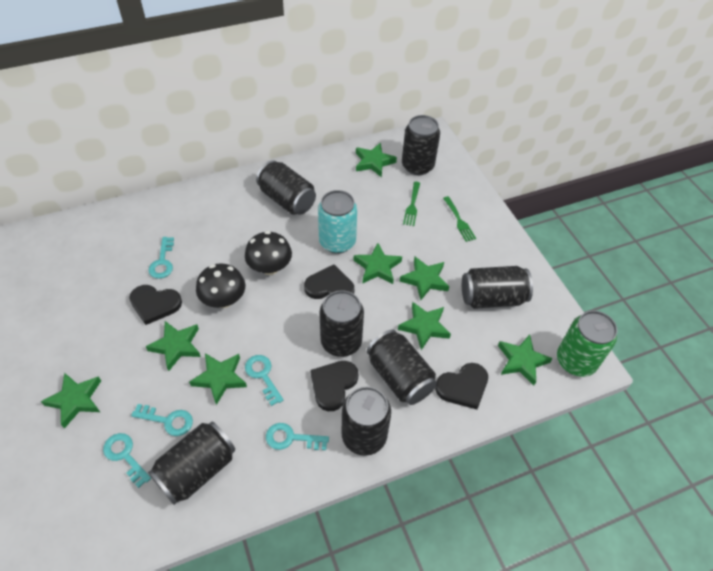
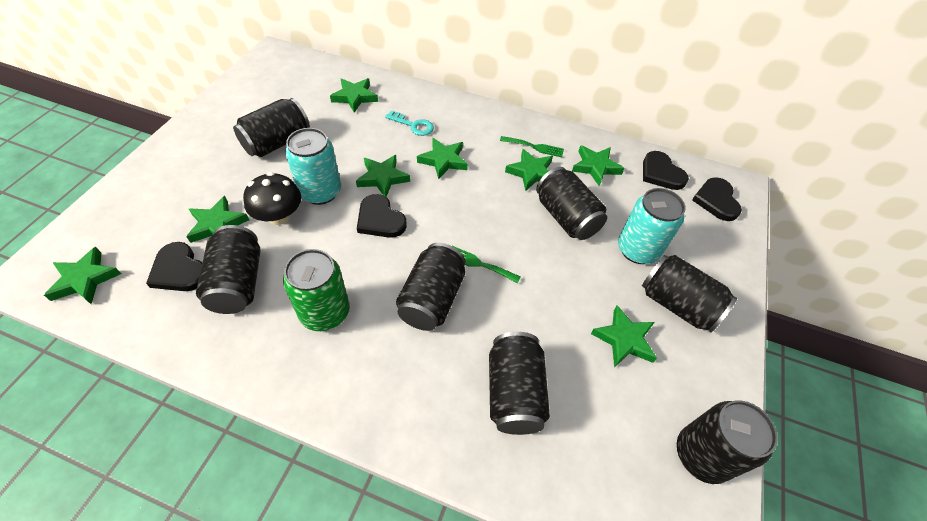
black mushroom: 2 -> 1
turquoise can: 1 -> 2
turquoise key: 5 -> 1

